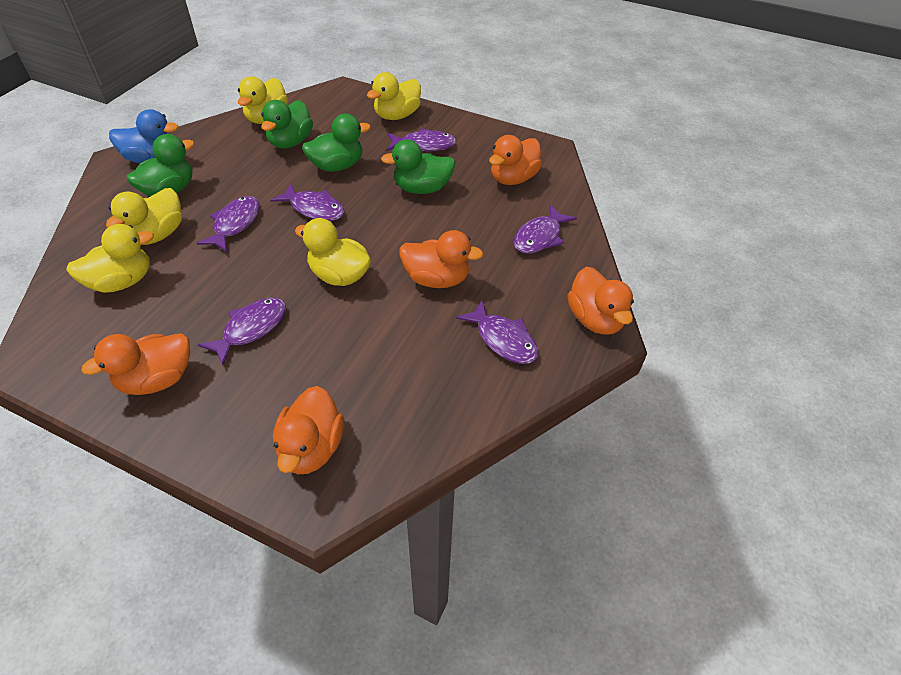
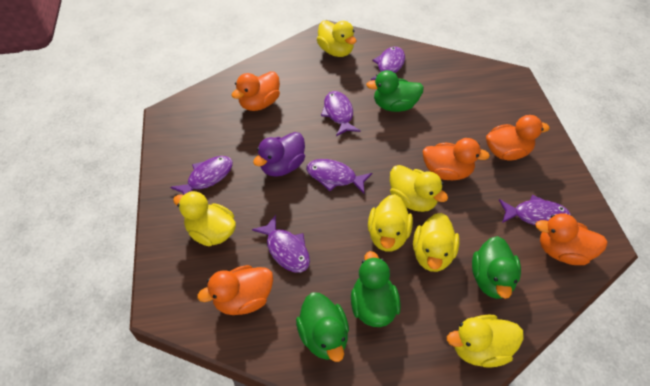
blue duck: 1 -> 0
purple duck: 0 -> 1
yellow duck: 5 -> 6

